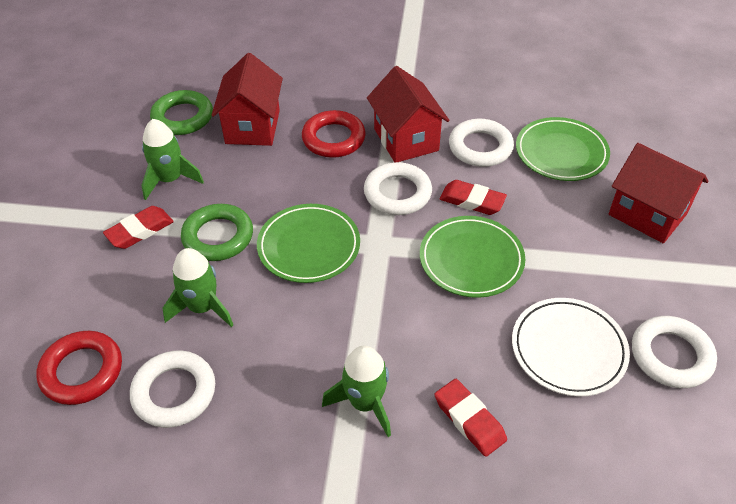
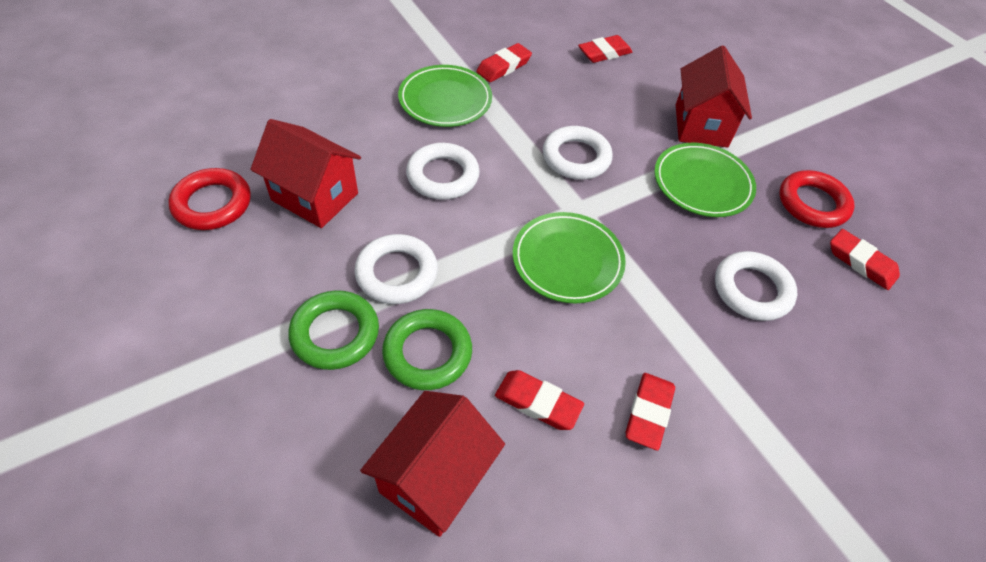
green rocket: 3 -> 0
red eraser: 3 -> 5
white plate: 1 -> 0

